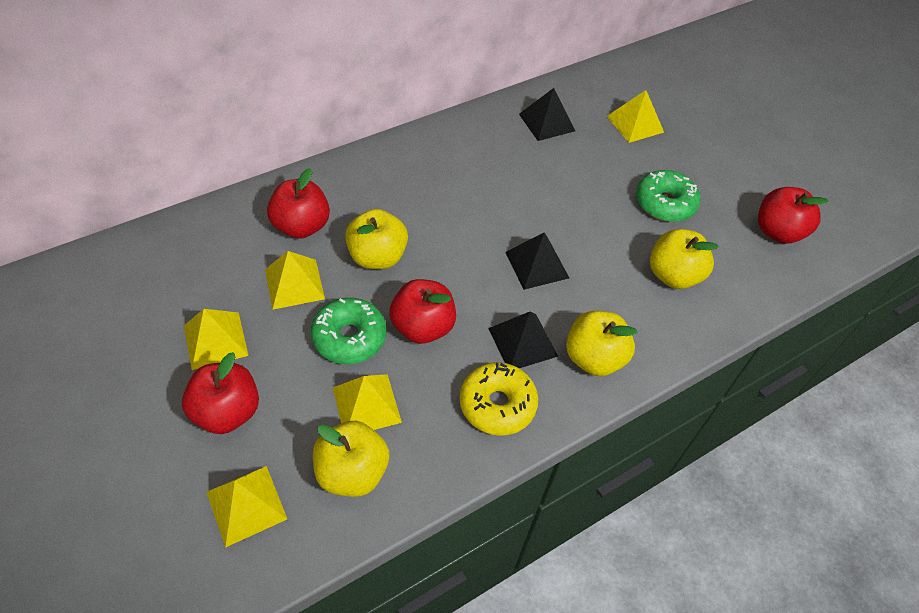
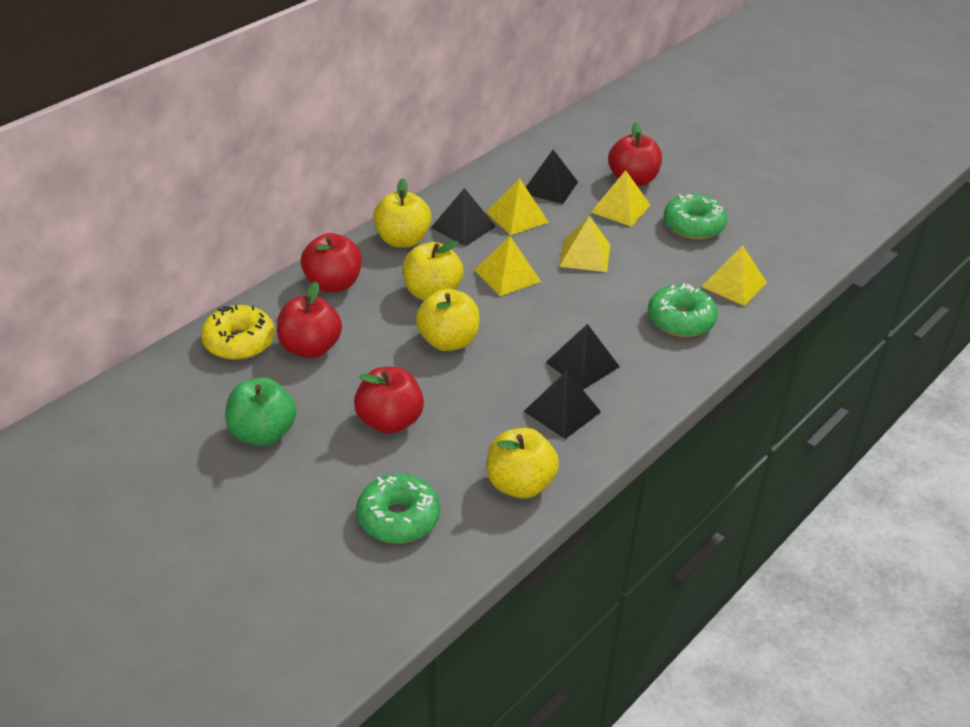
black pyramid: 3 -> 4
green apple: 0 -> 1
green donut: 2 -> 3

